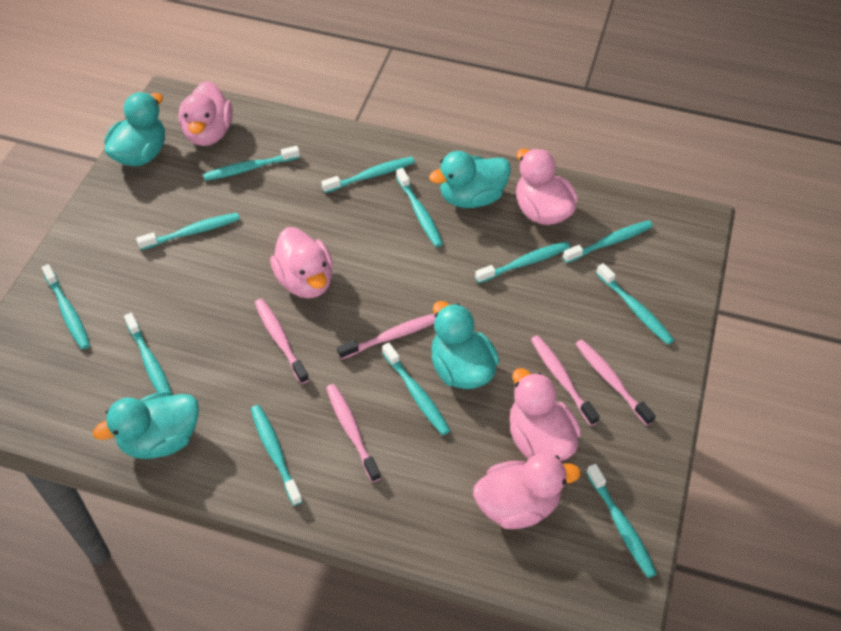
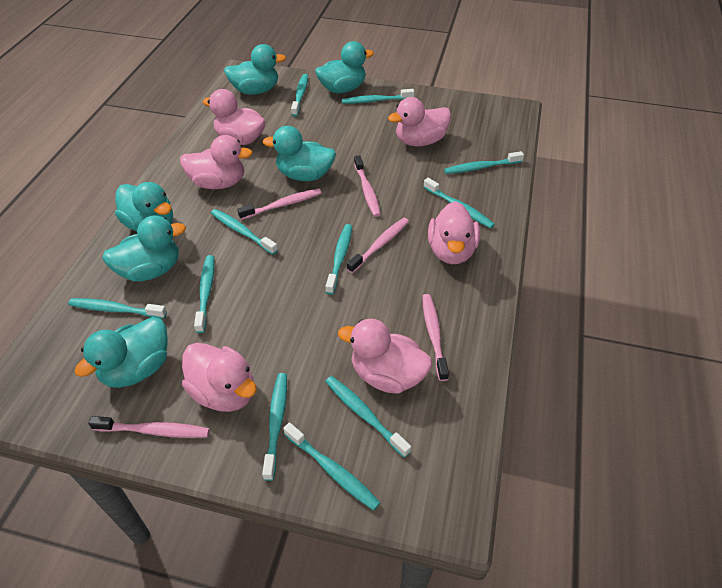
pink duck: 5 -> 6
turquoise duck: 4 -> 6
turquoise toothbrush: 12 -> 11

